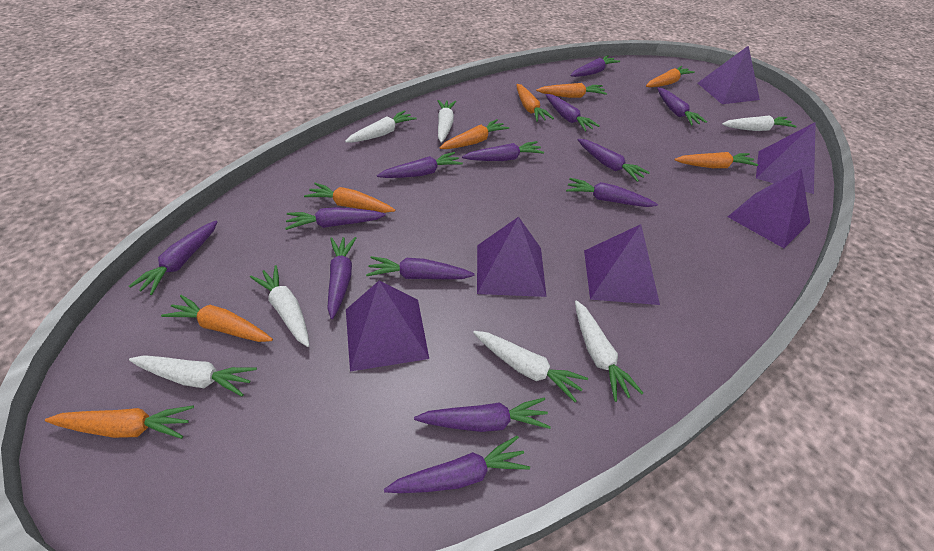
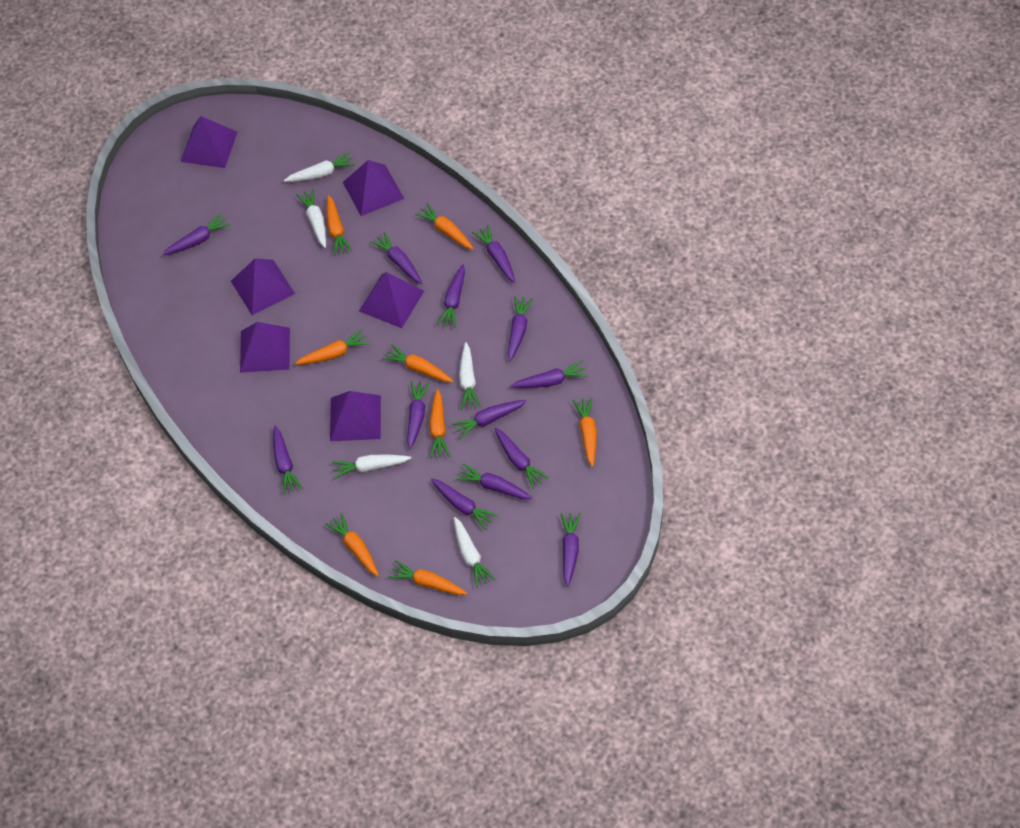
white carrot: 7 -> 5

